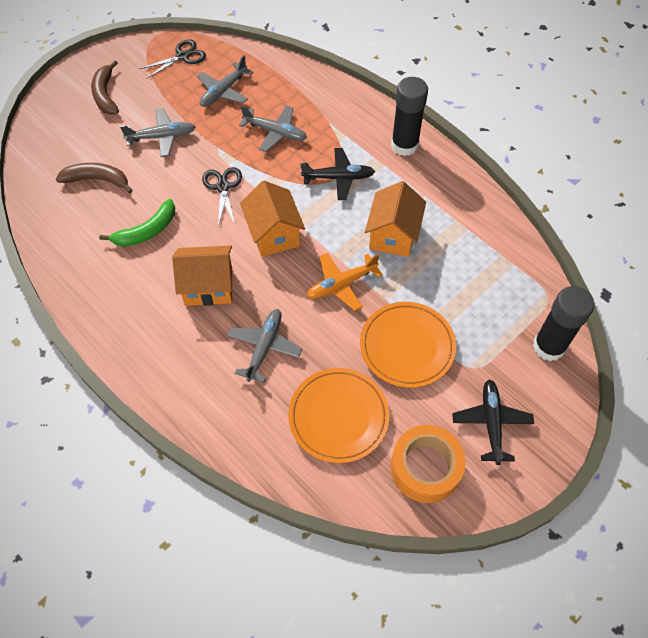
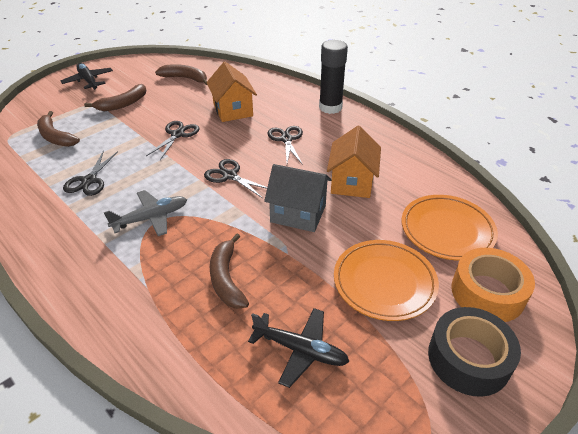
black glue stick: 2 -> 1
black scissors: 2 -> 4
black tape: 0 -> 1
brown banana: 2 -> 4
green banana: 1 -> 0
grey house: 0 -> 1
grey plane: 4 -> 1
orange house: 3 -> 2
orange plane: 1 -> 0

